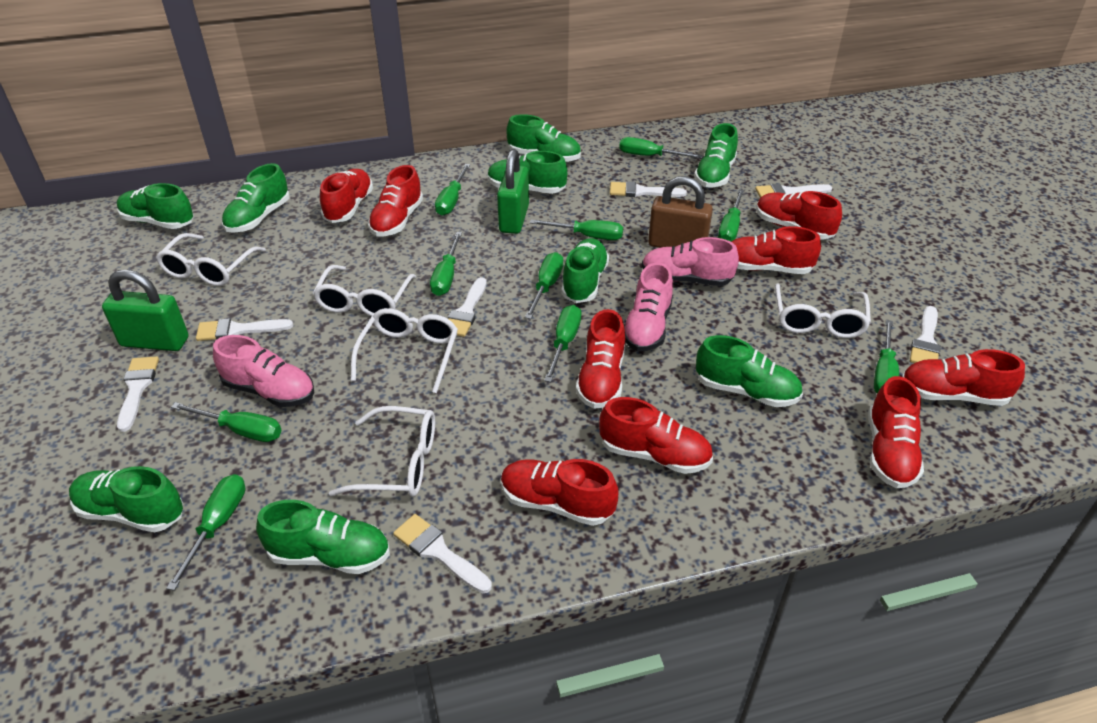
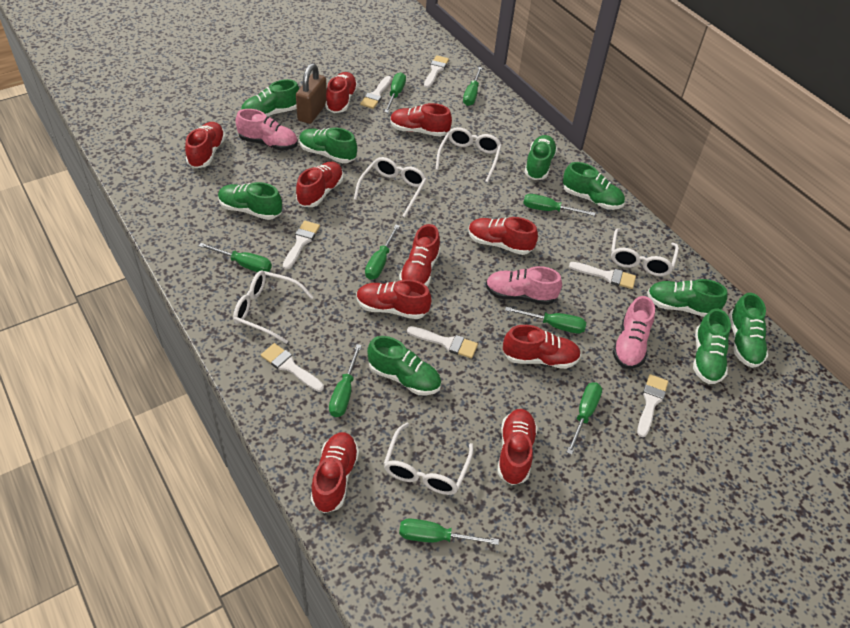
green padlock: 2 -> 0
green screwdriver: 10 -> 9
red shoe: 9 -> 10

